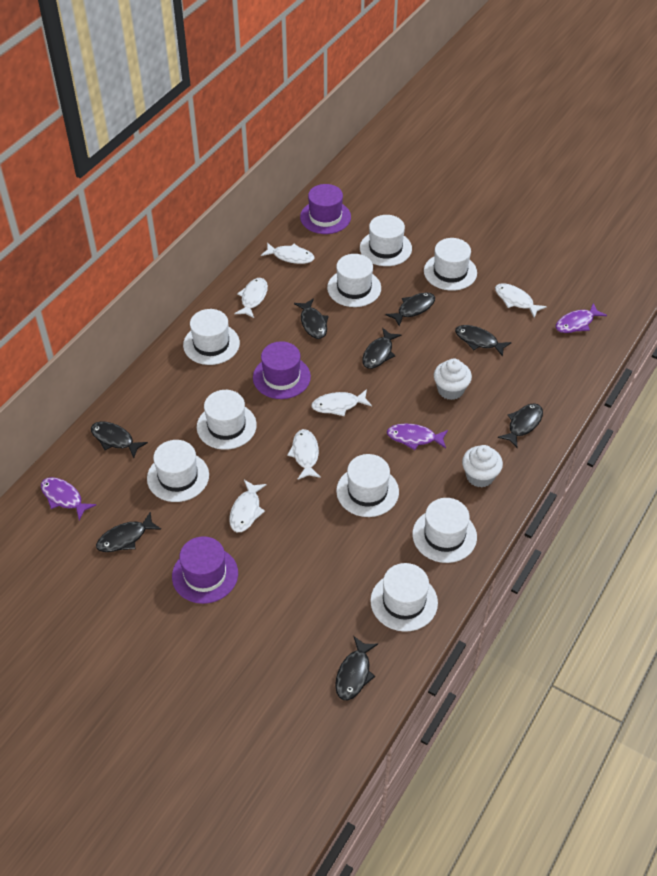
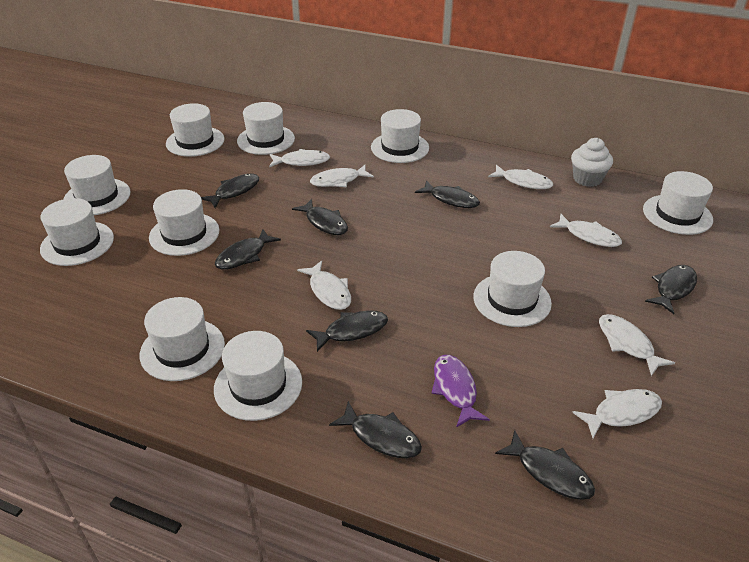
purple fish: 3 -> 1
purple hat: 3 -> 0
white cupcake: 2 -> 1
white fish: 6 -> 7
white hat: 9 -> 10

